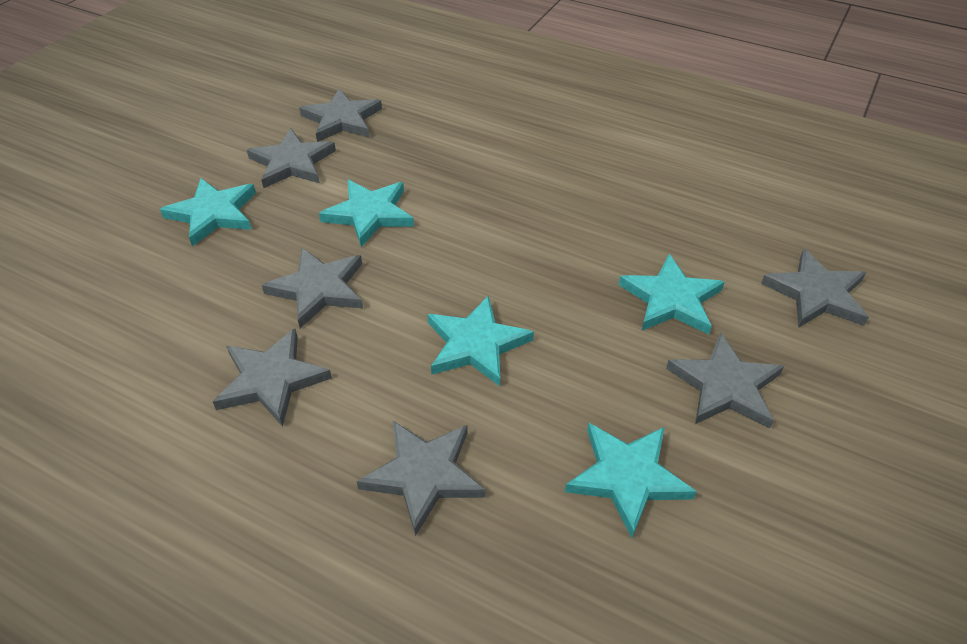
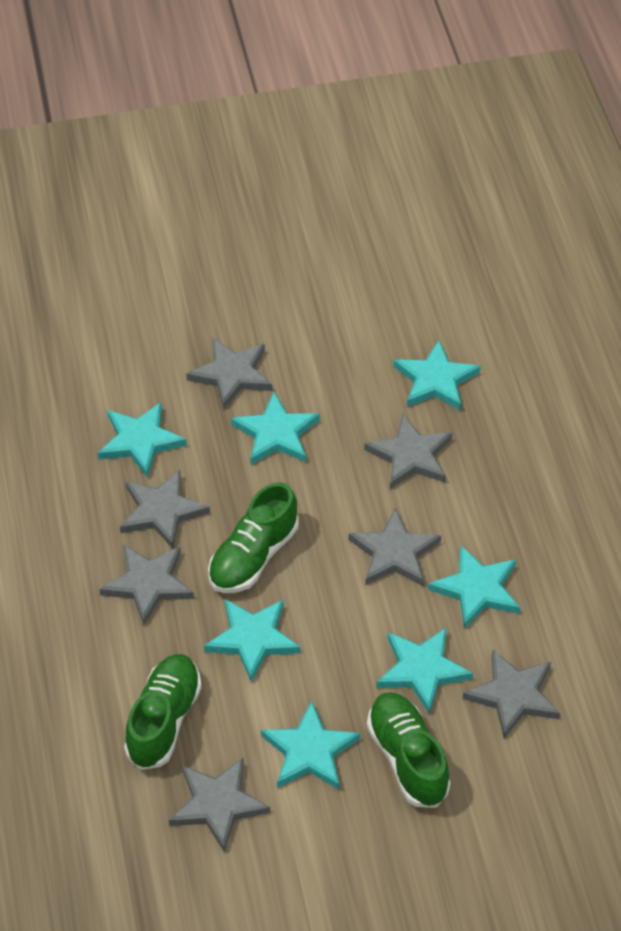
green shoe: 0 -> 3
turquoise star: 5 -> 7

